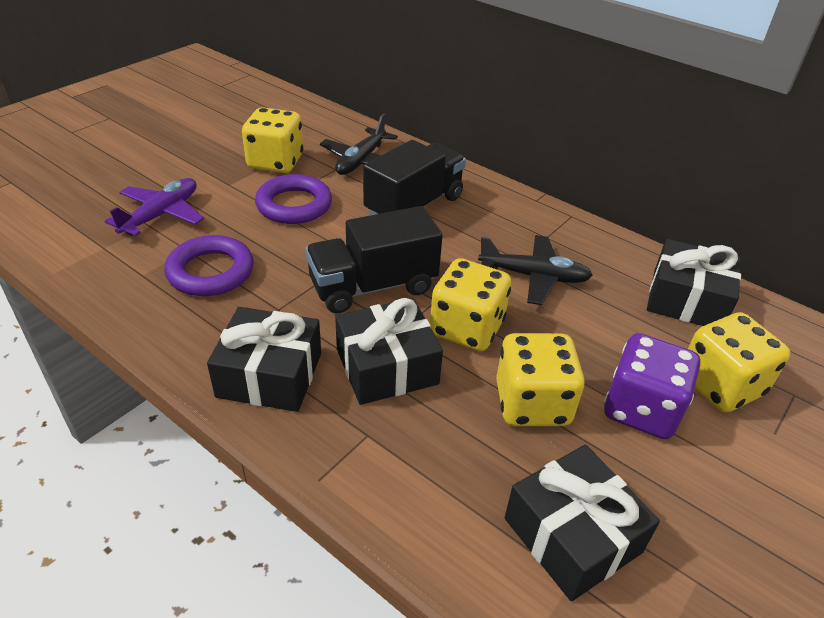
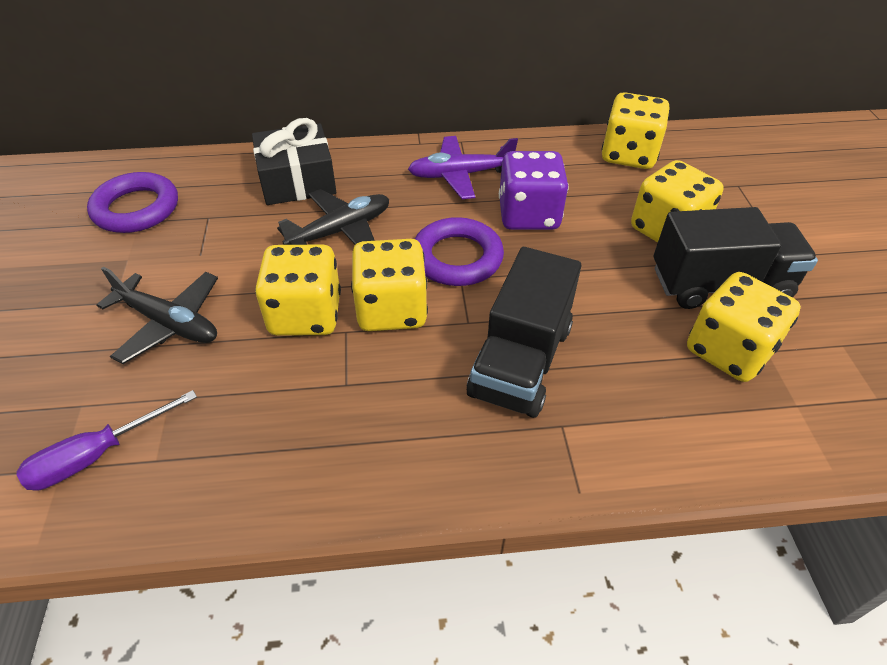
black gift: 4 -> 1
purple screwdriver: 0 -> 1
yellow dice: 4 -> 5

